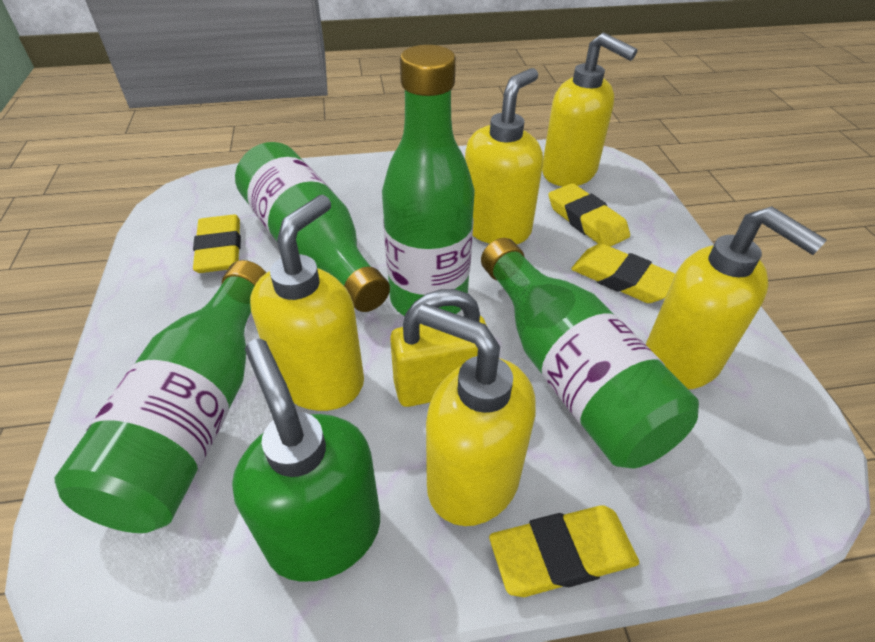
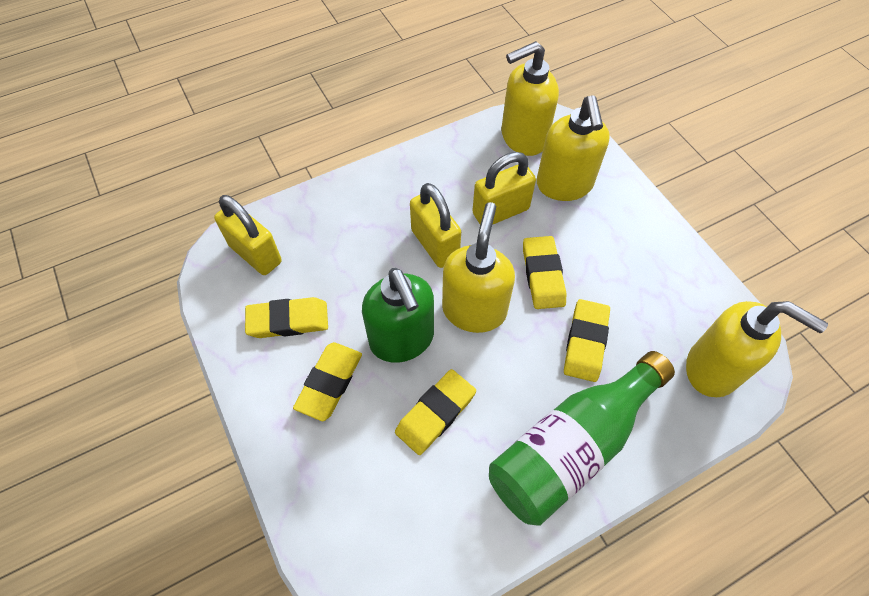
green bottle: 4 -> 1
yellow eraser: 4 -> 5
yellow padlock: 1 -> 3
yellow soap dispenser: 5 -> 4

